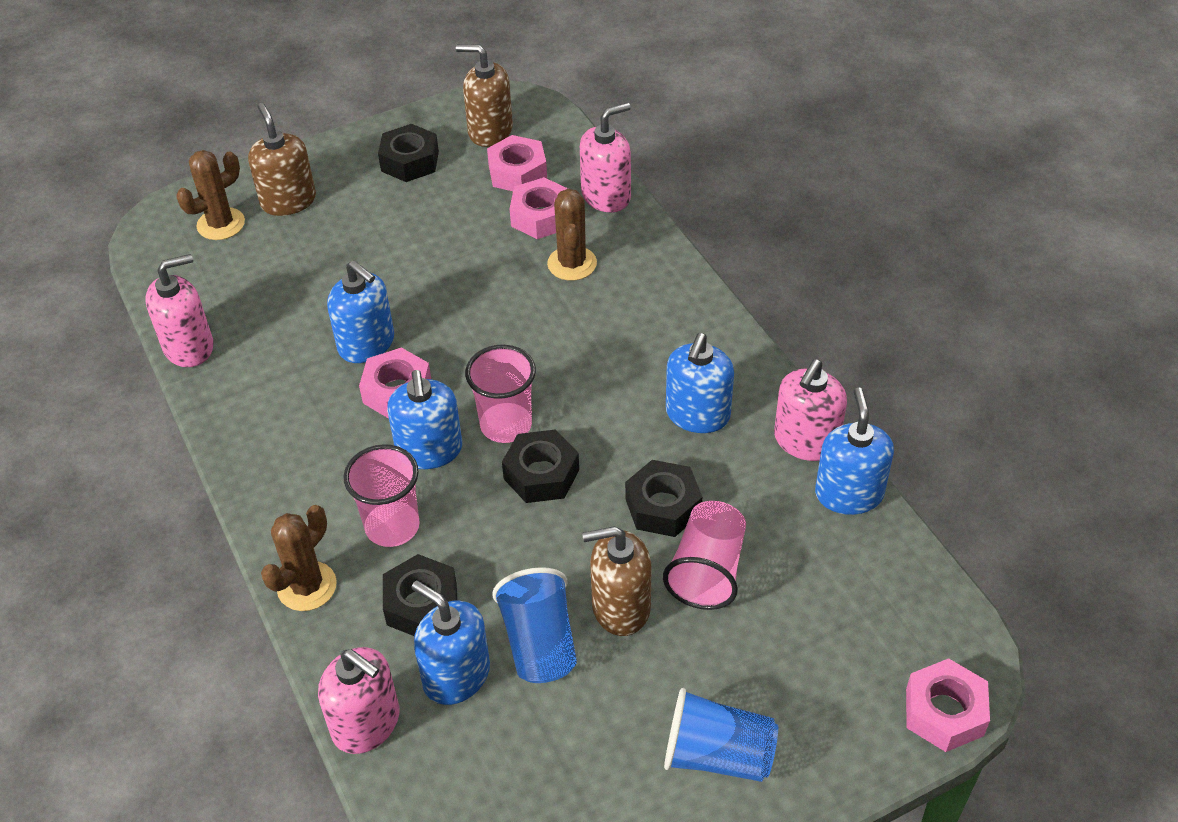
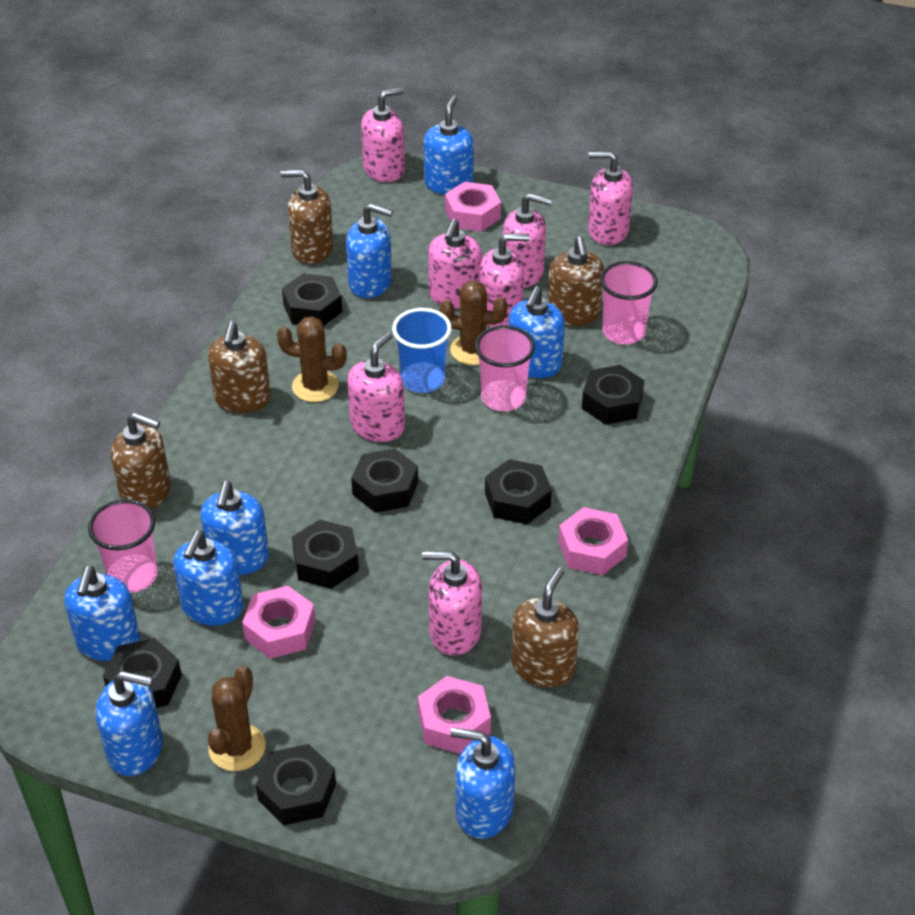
black nut: 4 -> 7
blue cup: 2 -> 1
blue soap dispenser: 5 -> 8
brown soap dispenser: 3 -> 5
pink soap dispenser: 4 -> 7

